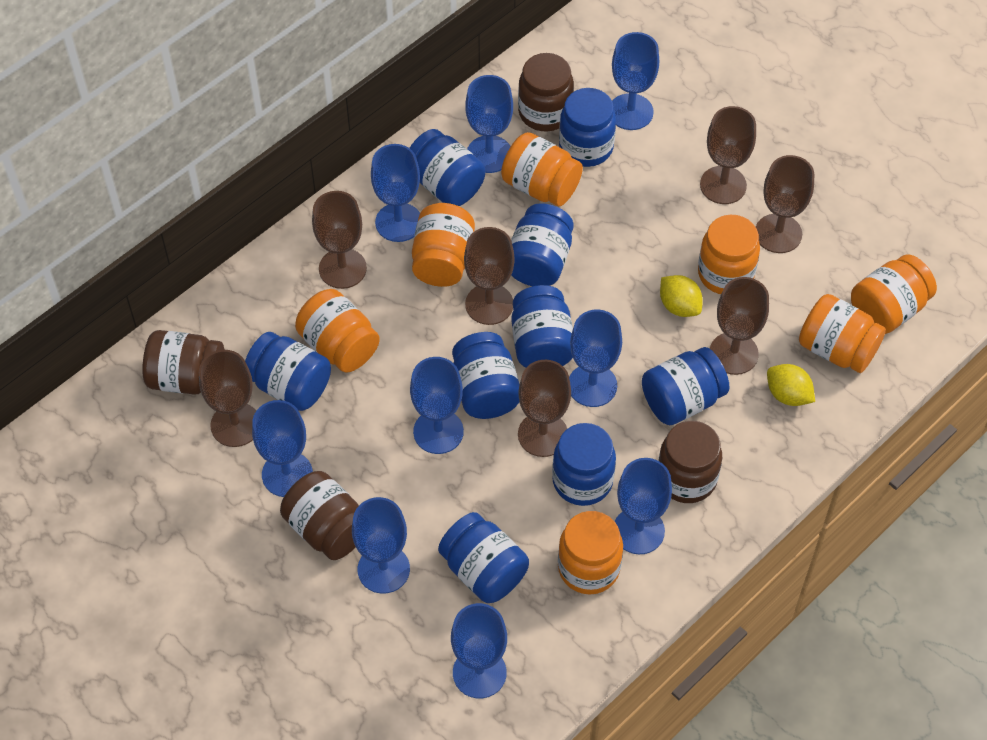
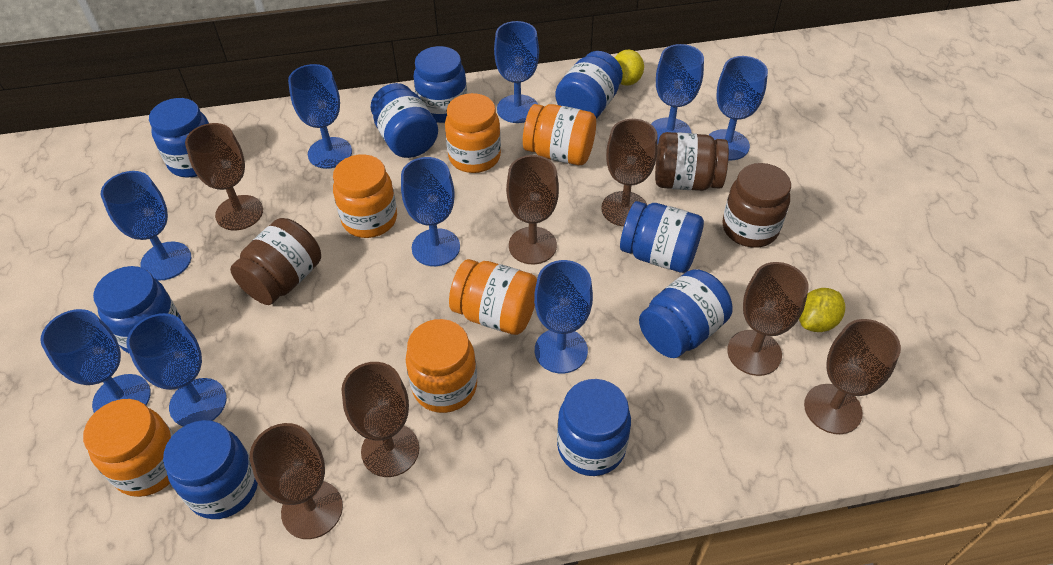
brown jar: 4 -> 3
orange jar: 7 -> 6

